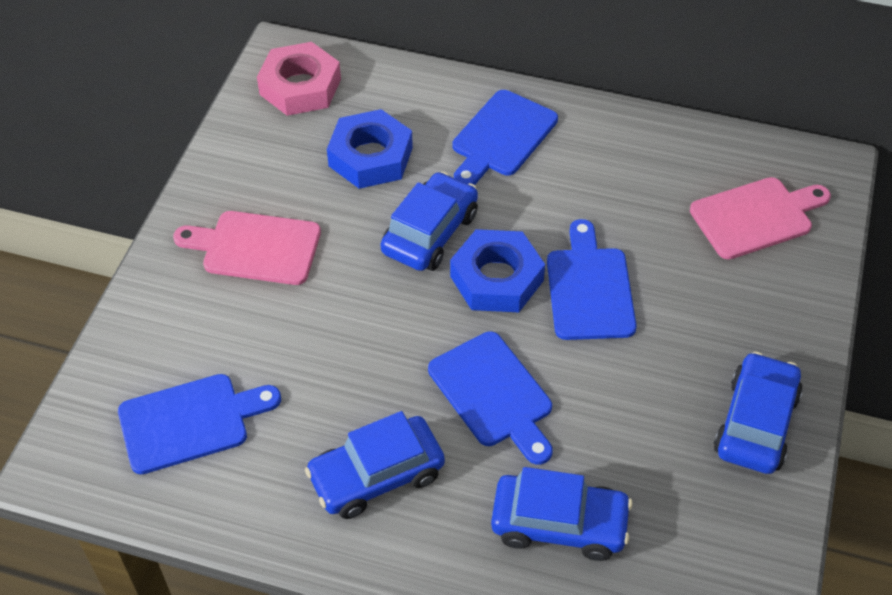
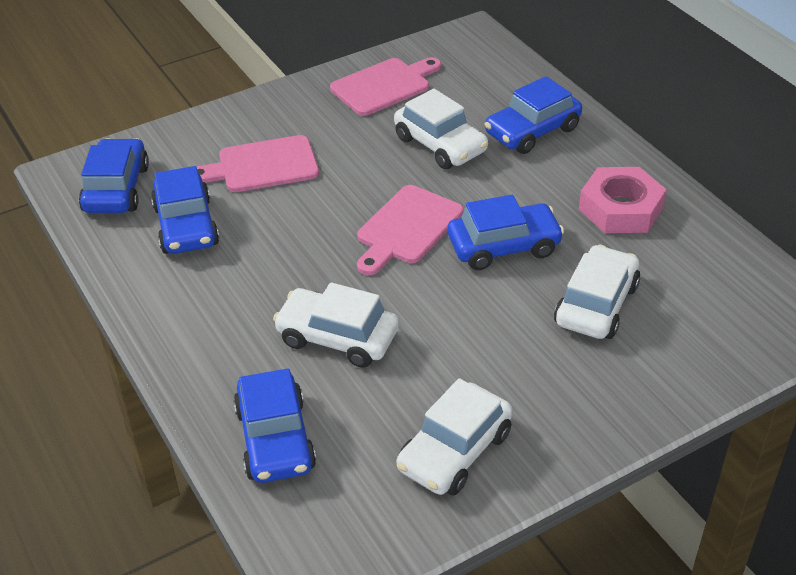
blue car: 4 -> 5
blue cutting board: 4 -> 0
blue nut: 2 -> 0
pink cutting board: 2 -> 3
white car: 0 -> 4

